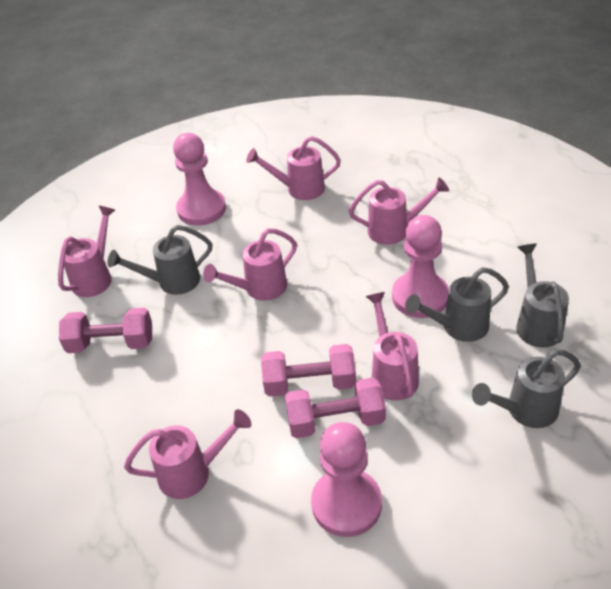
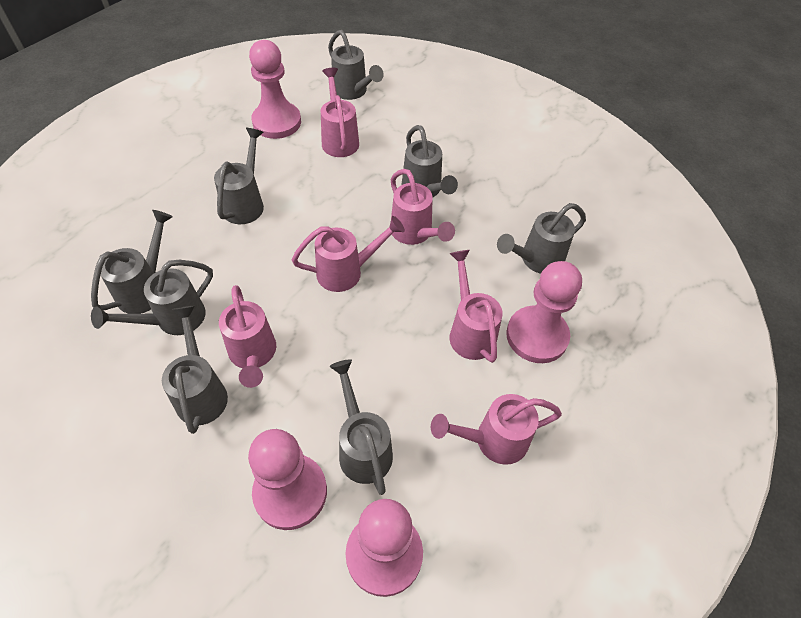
grey watering can: 4 -> 8
pink dumbbell: 3 -> 0
pink pawn: 3 -> 4

